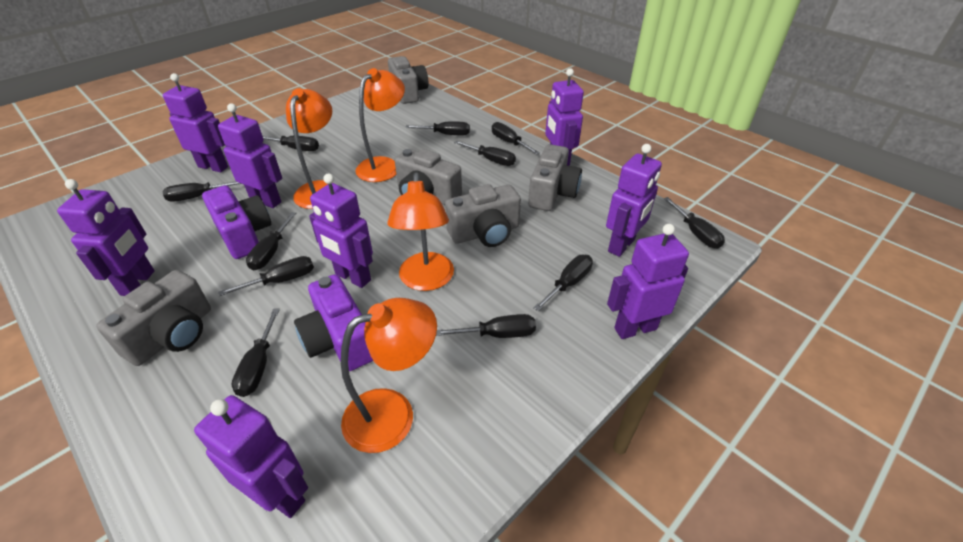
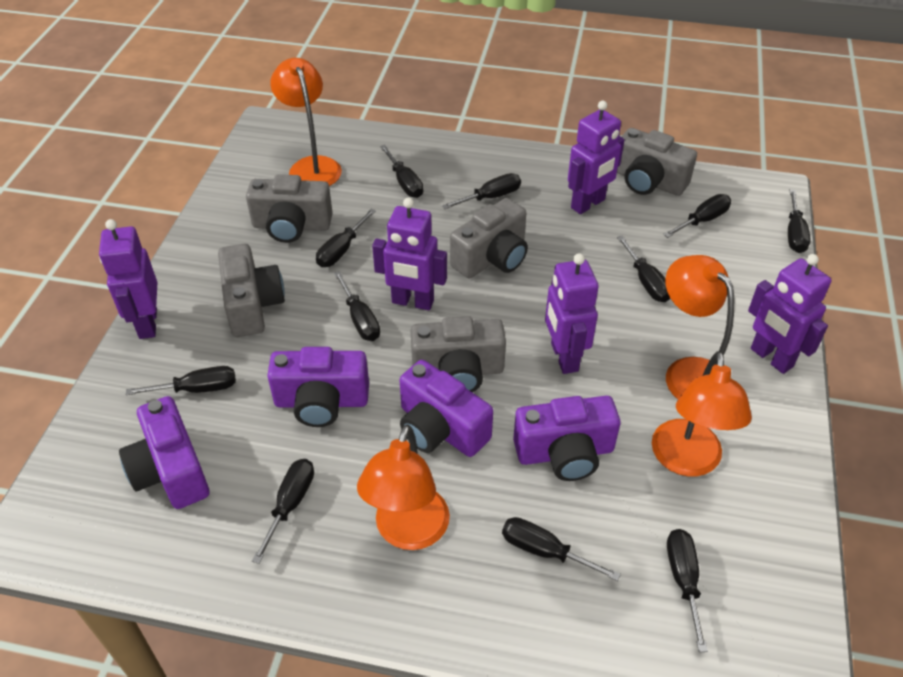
purple camera: 2 -> 4
purple robot: 8 -> 5

